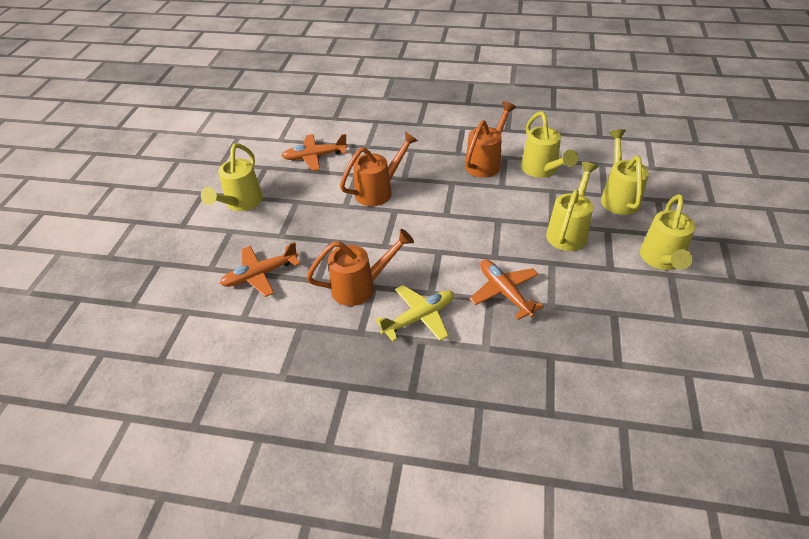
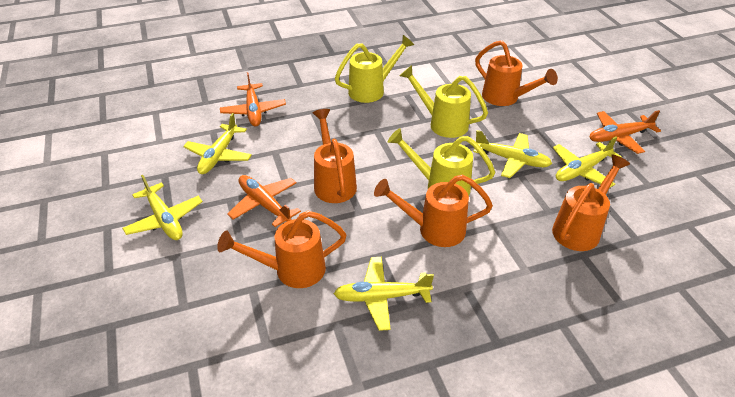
orange watering can: 3 -> 5
yellow plane: 1 -> 5
yellow watering can: 5 -> 3

